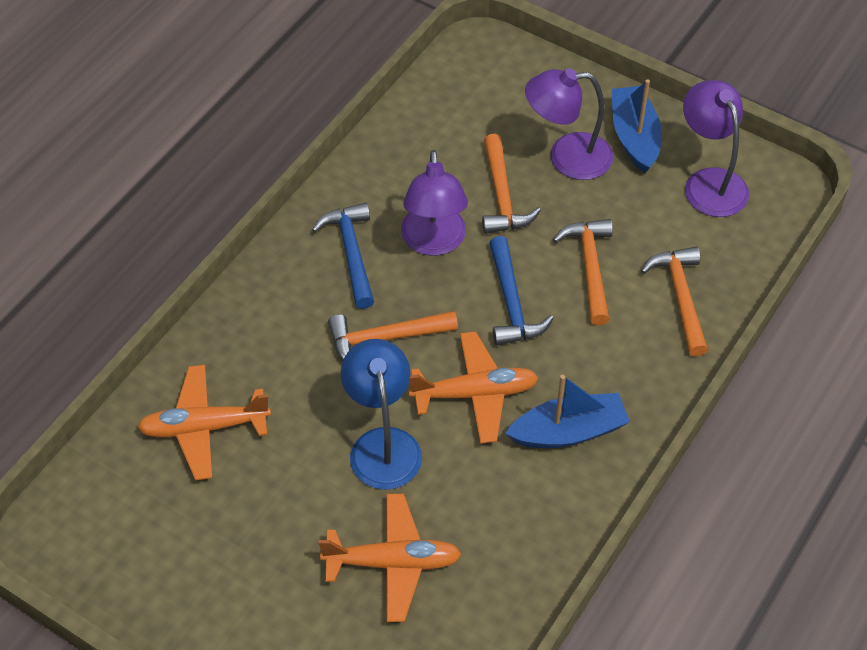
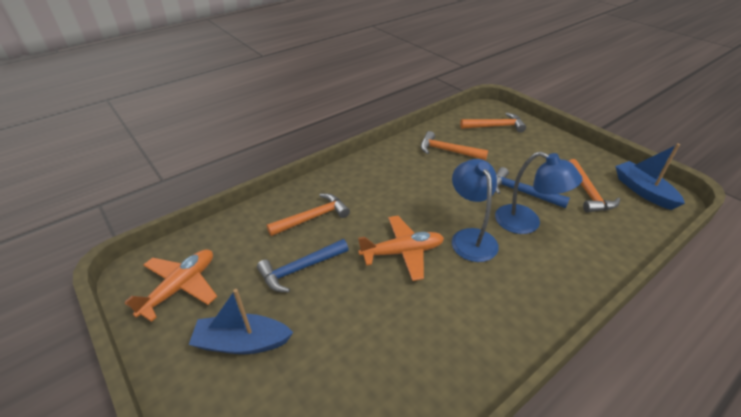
blue lamp: 1 -> 2
orange plane: 3 -> 2
purple lamp: 3 -> 0

